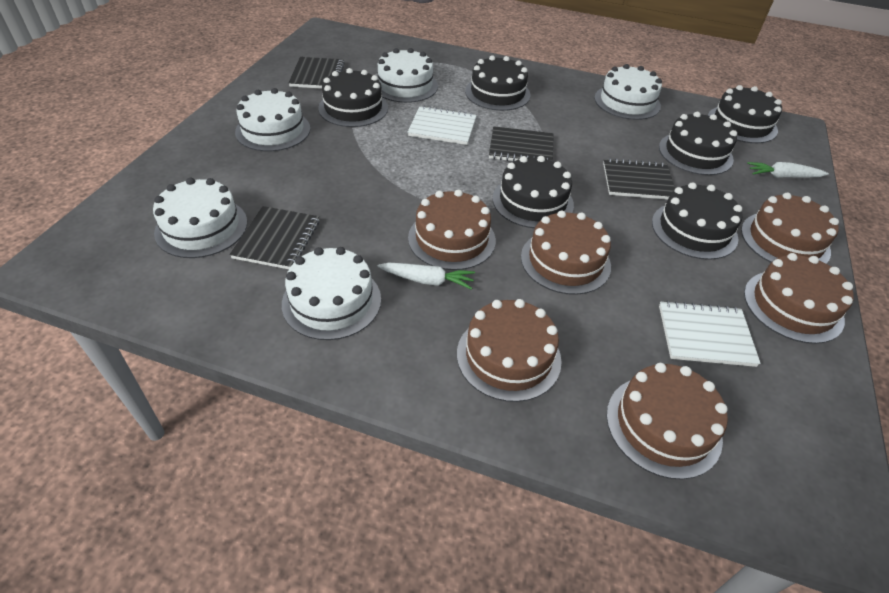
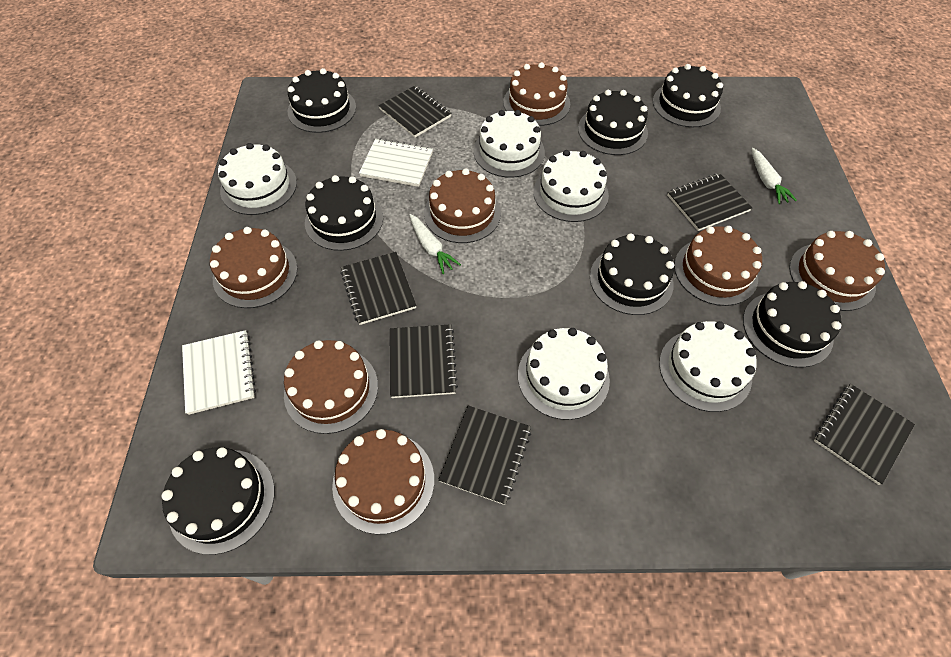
black cake: 6 -> 7
black notebook: 4 -> 6
brown cake: 6 -> 7

